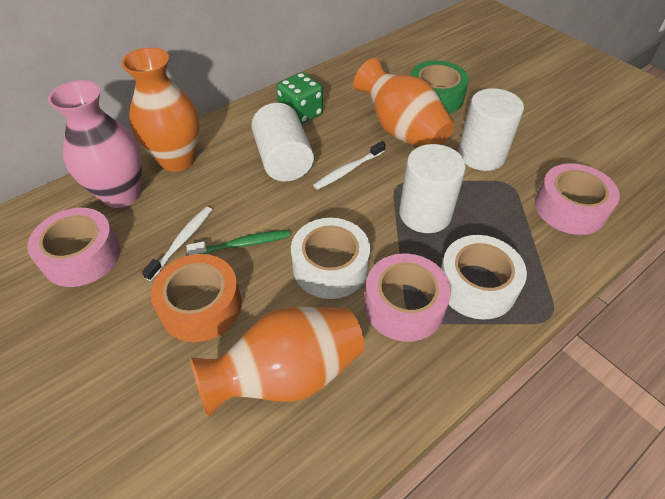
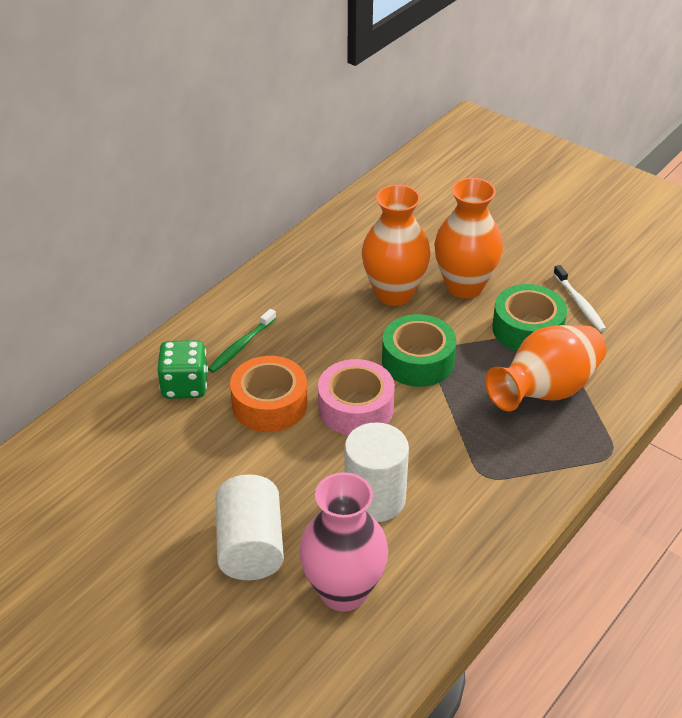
green tape: 1 -> 2
pink tape: 3 -> 1
white cylinder: 3 -> 2
white tape: 2 -> 0
white toothbrush: 2 -> 1

